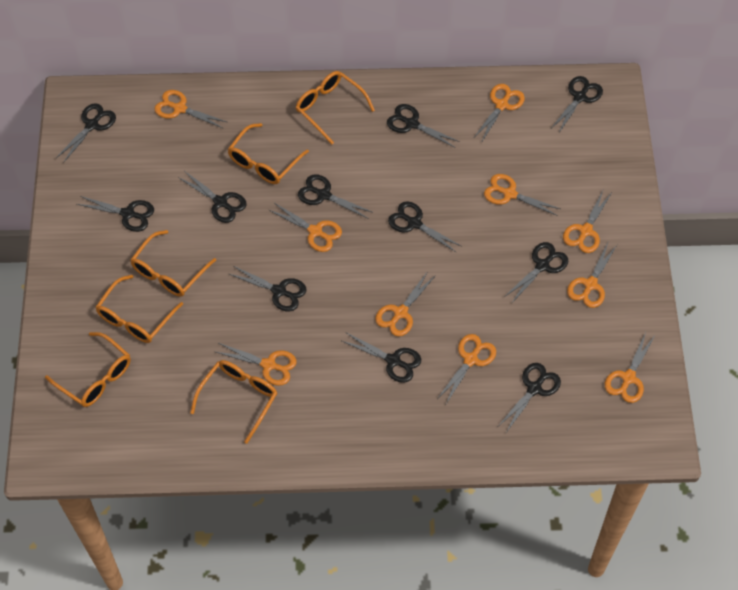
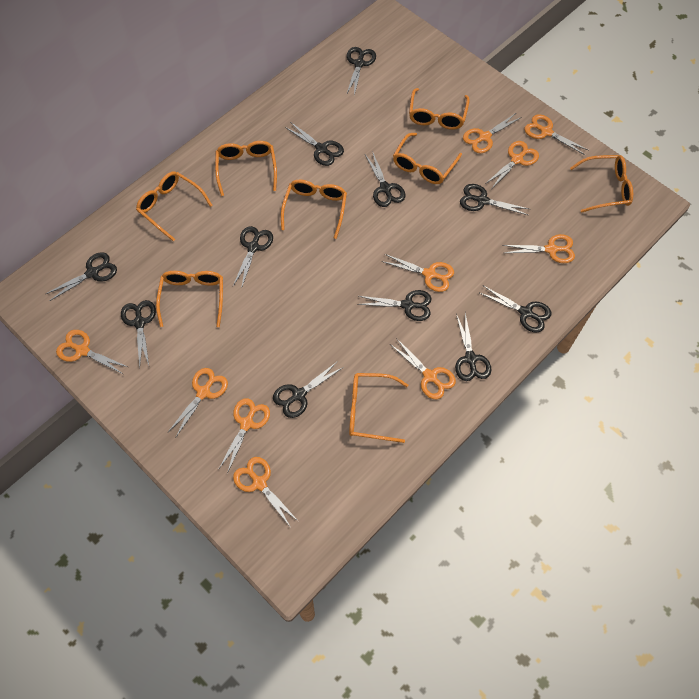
orange glasses: 6 -> 8

